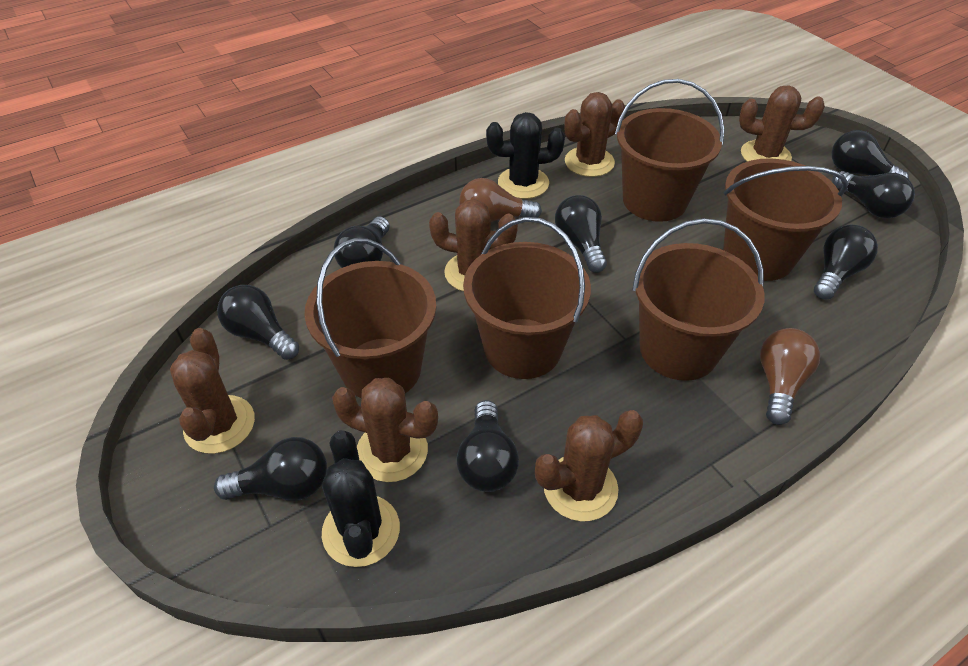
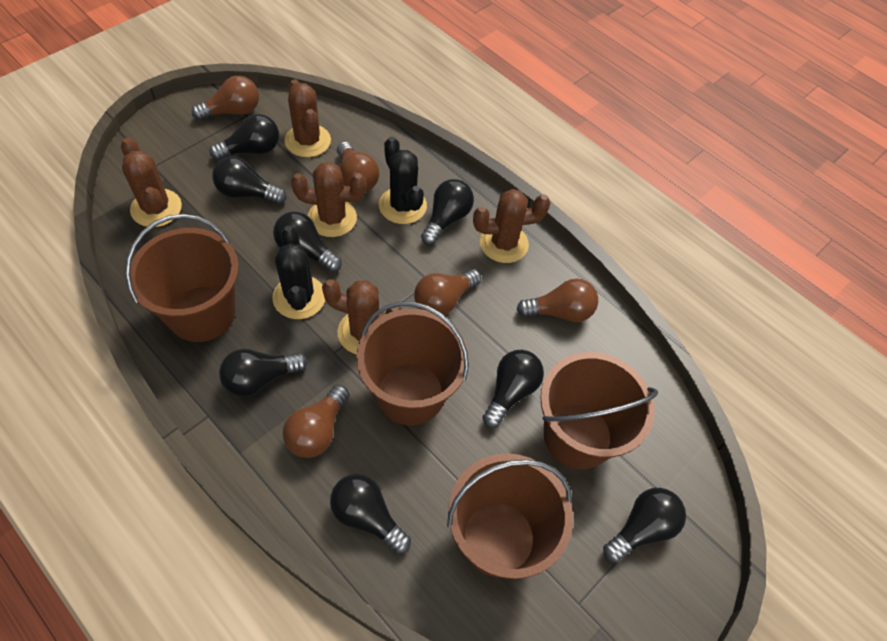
brown bucket: 5 -> 4
brown cactus: 6 -> 5
brown light bulb: 2 -> 5

